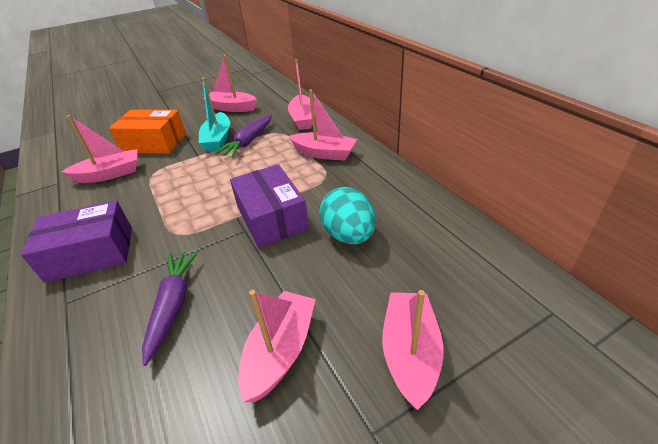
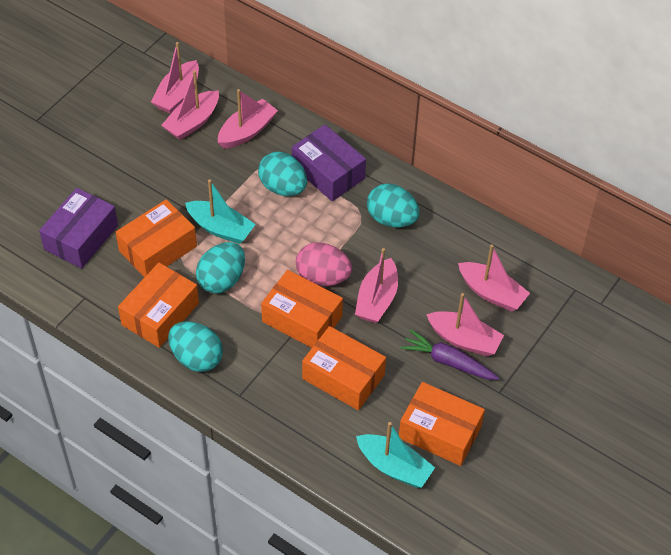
orange box: 1 -> 5
pink egg: 0 -> 1
purple carrot: 2 -> 1
turquoise boat: 1 -> 2
turquoise egg: 1 -> 4

